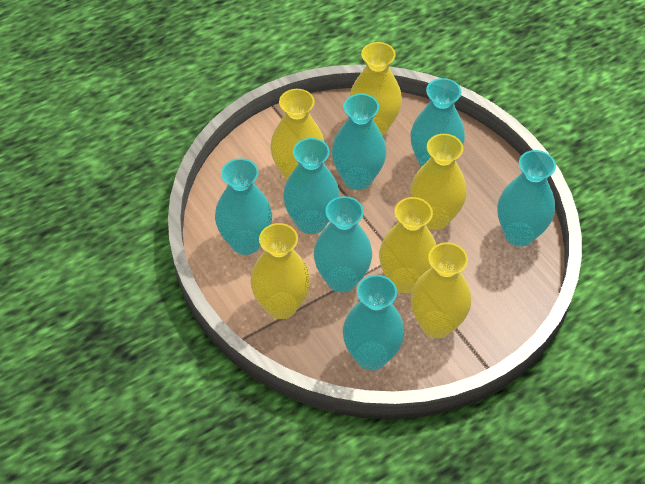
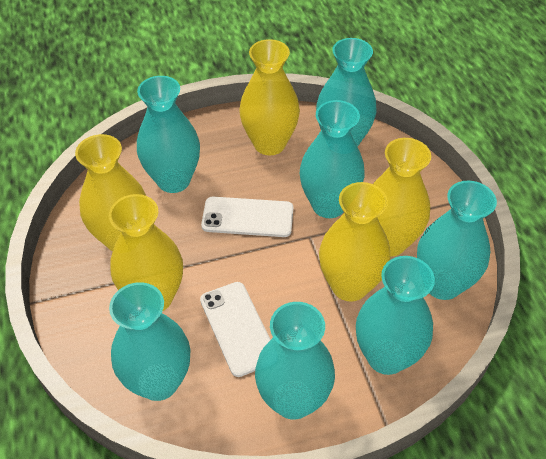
white phone: 0 -> 2
yellow vase: 6 -> 5

